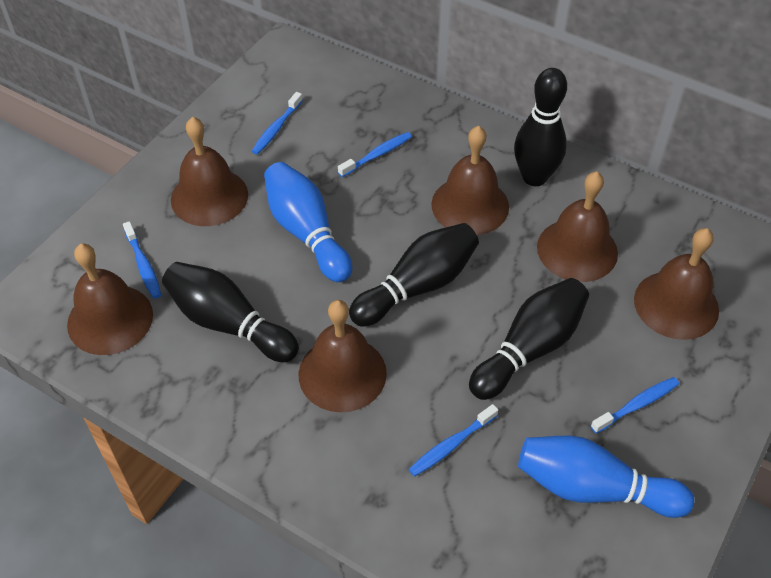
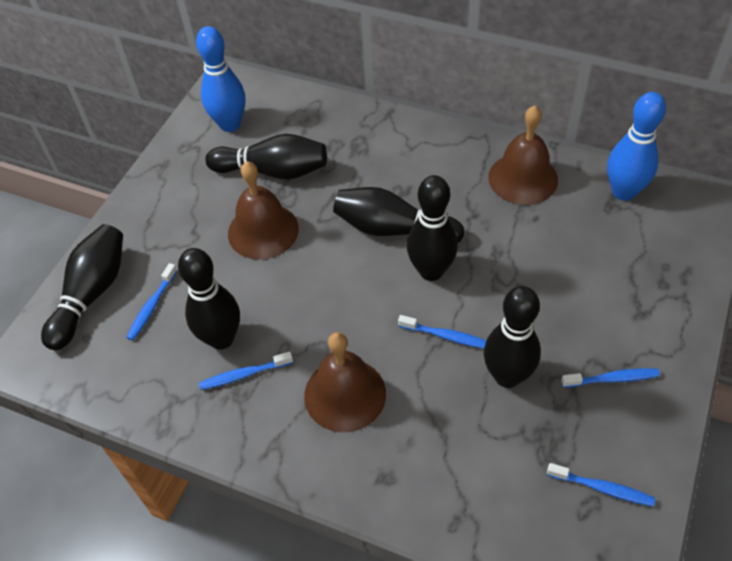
black bowling pin: 4 -> 6
brown bell: 6 -> 3

